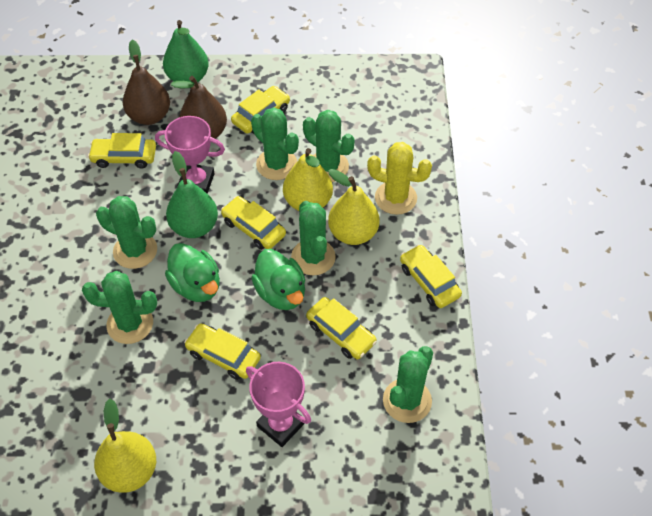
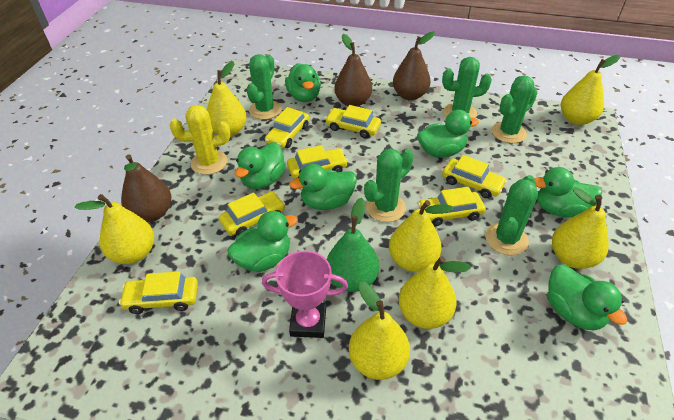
brown pear: 2 -> 3
green cactus: 6 -> 5
green duck: 2 -> 7
green pear: 2 -> 1
pink trophy: 2 -> 1
yellow car: 6 -> 7
yellow pear: 3 -> 7

